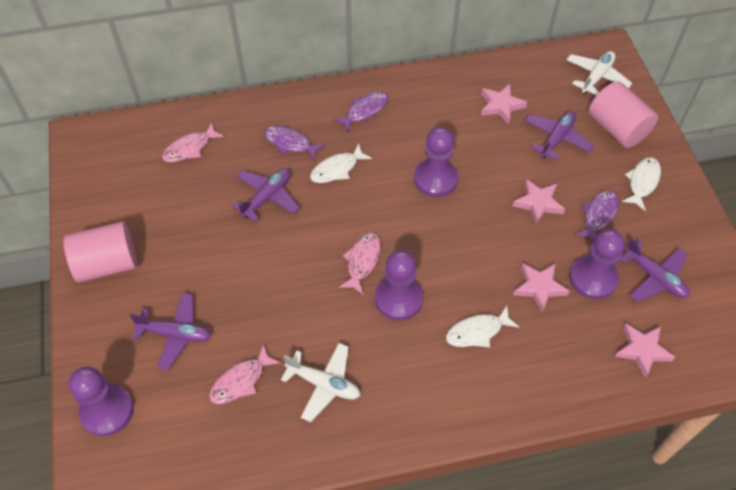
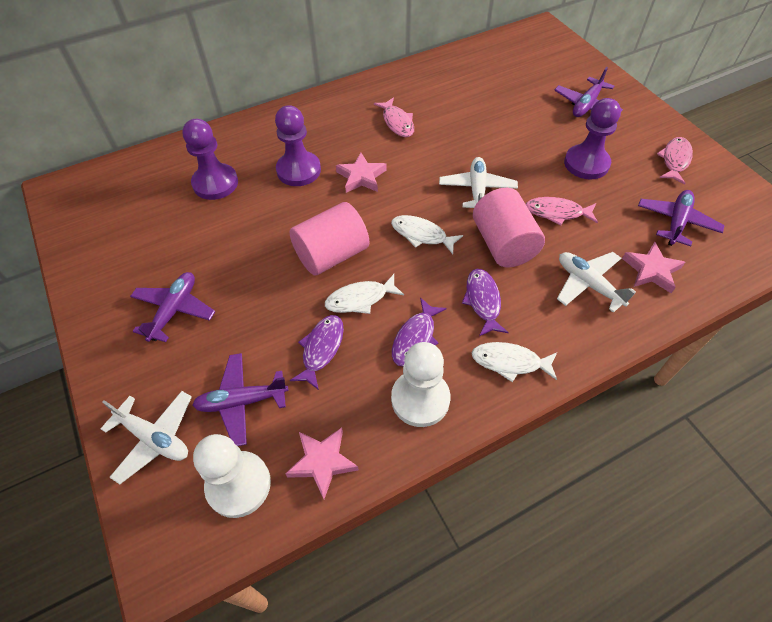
pink star: 4 -> 3
purple pawn: 4 -> 3
white pawn: 0 -> 2
white plane: 2 -> 3

